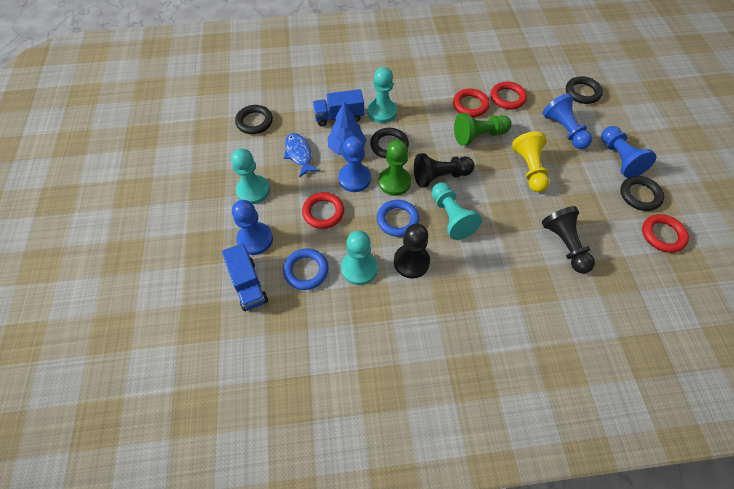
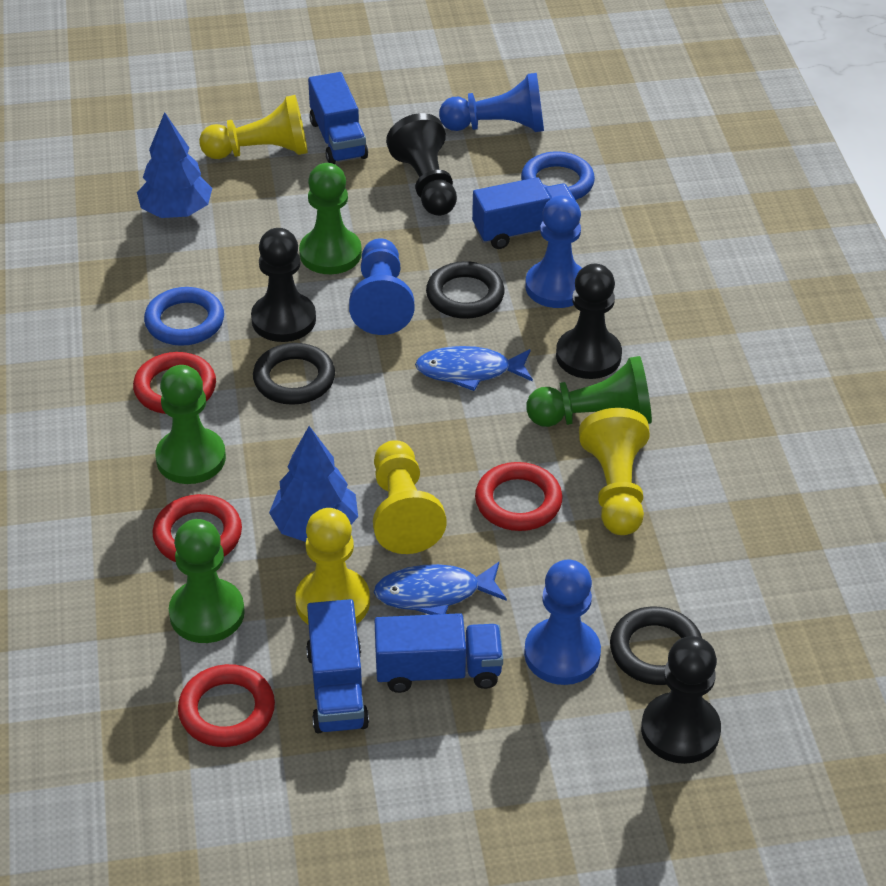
black pawn: 3 -> 4
black ring: 4 -> 3
blue fish: 1 -> 2
blue tree: 1 -> 2
blue truck: 2 -> 4
green pawn: 2 -> 4
turquoise pawn: 4 -> 0
yellow pawn: 1 -> 4

